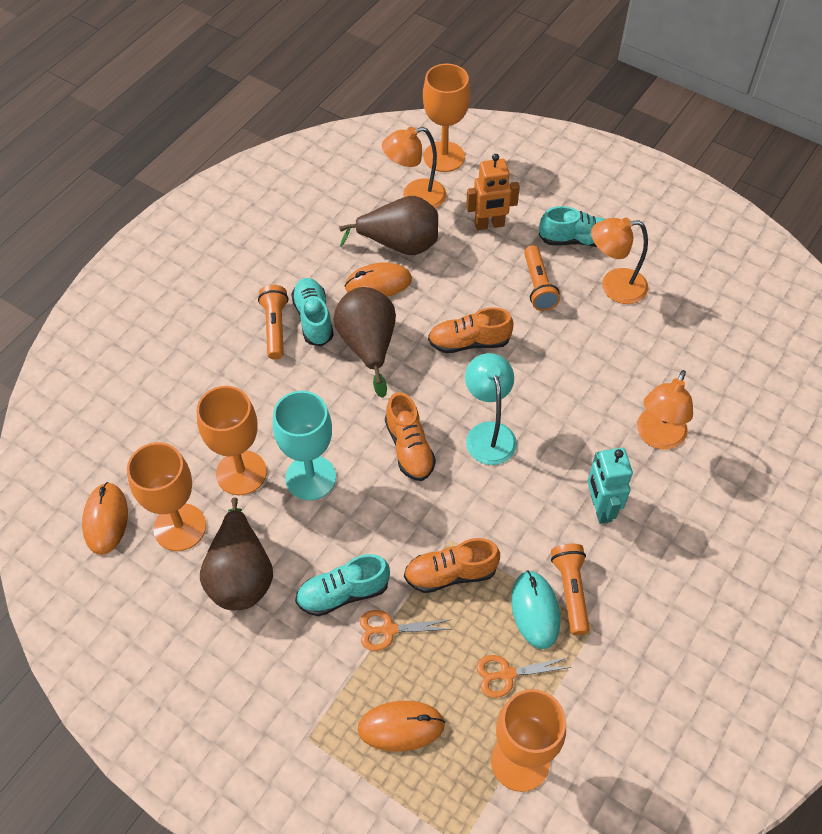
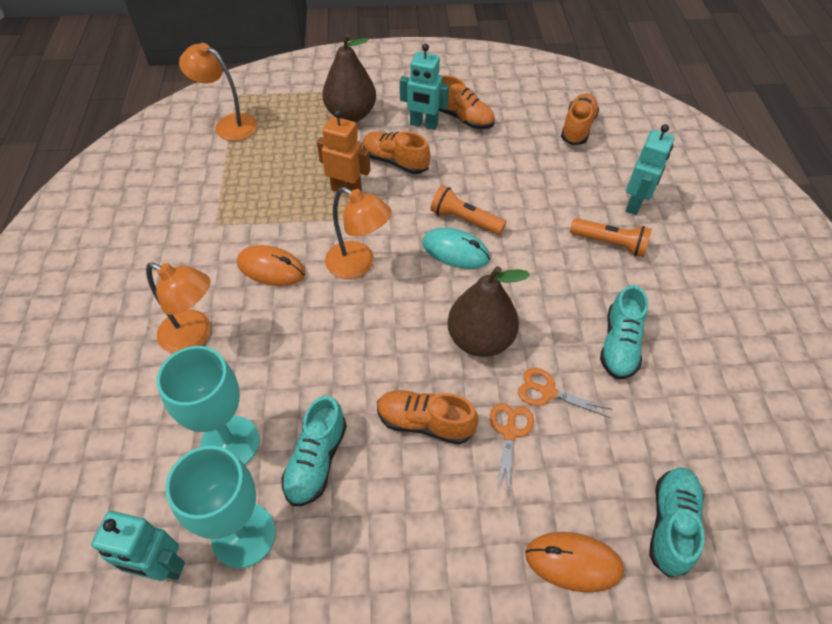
brown pear: 3 -> 2
orange flashlight: 3 -> 2
orange goblet: 4 -> 0
orange mouse: 3 -> 2
orange shoe: 3 -> 4
turquoise goblet: 1 -> 2
turquoise lamp: 1 -> 0
turquoise robot: 1 -> 3

